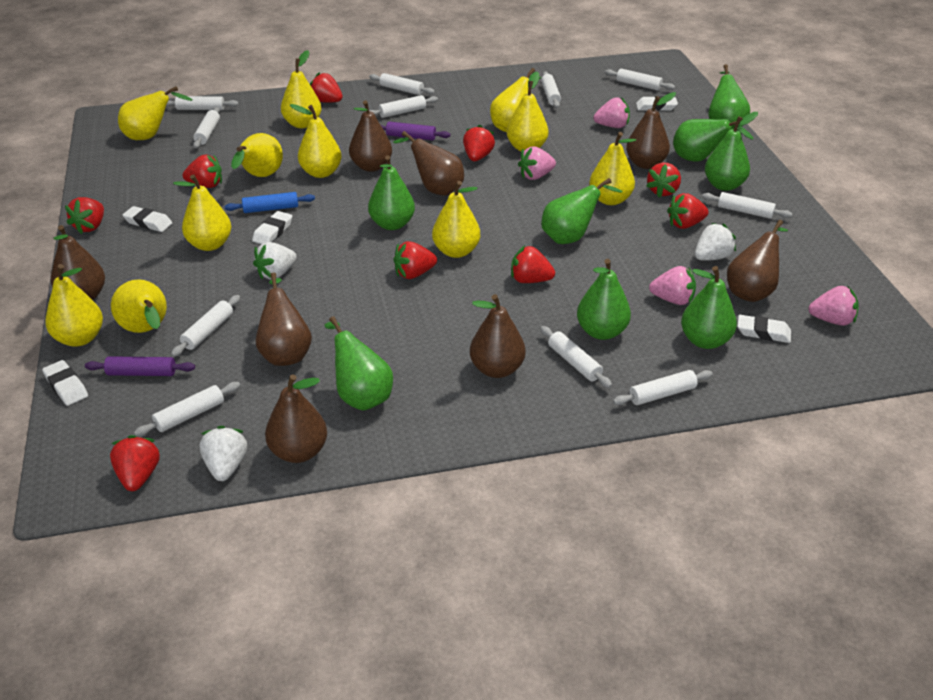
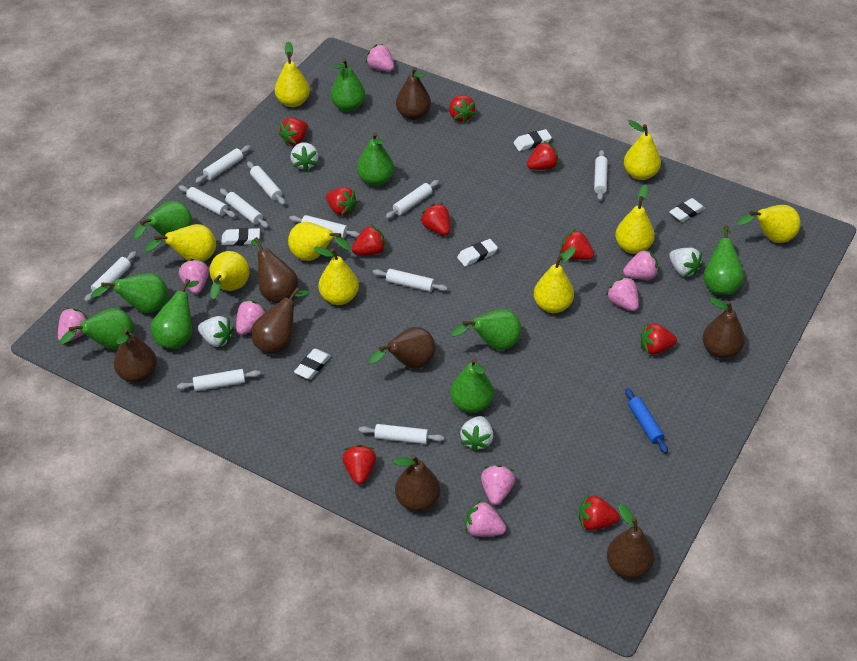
green pear: 8 -> 9
pink strawberry: 4 -> 8
purple rolling pin: 2 -> 0
red strawberry: 9 -> 10
white strawberry: 3 -> 4
yellow pear: 11 -> 9

